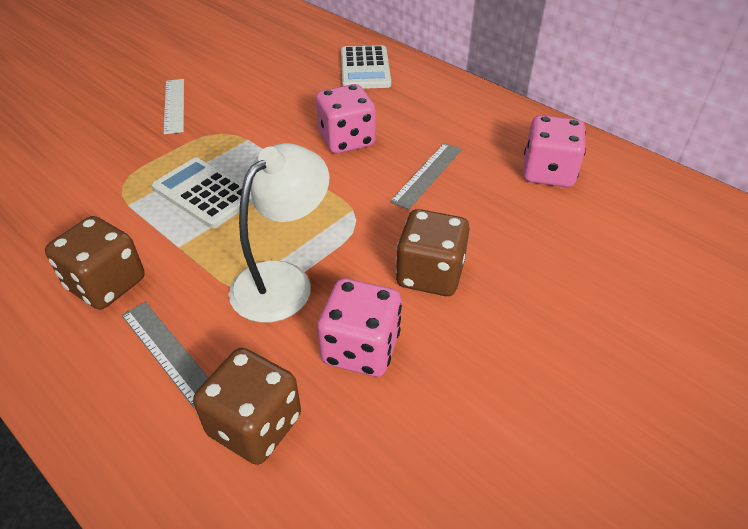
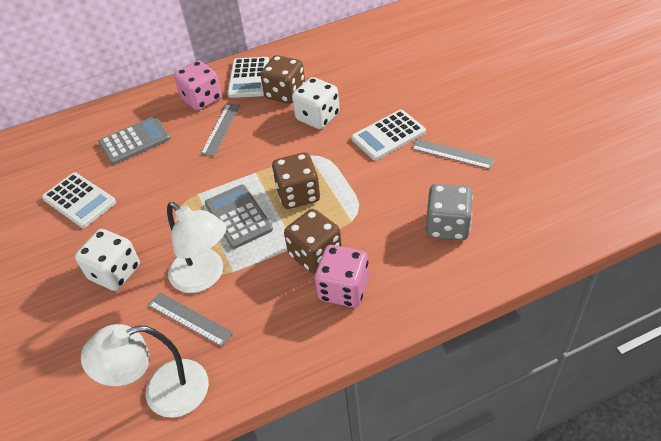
grey calculator: 0 -> 2
grey dice: 0 -> 1
grey ruler: 2 -> 3
pink dice: 3 -> 2
white calculator: 2 -> 3
white dice: 0 -> 2
white lamp: 1 -> 2
white ruler: 1 -> 0

